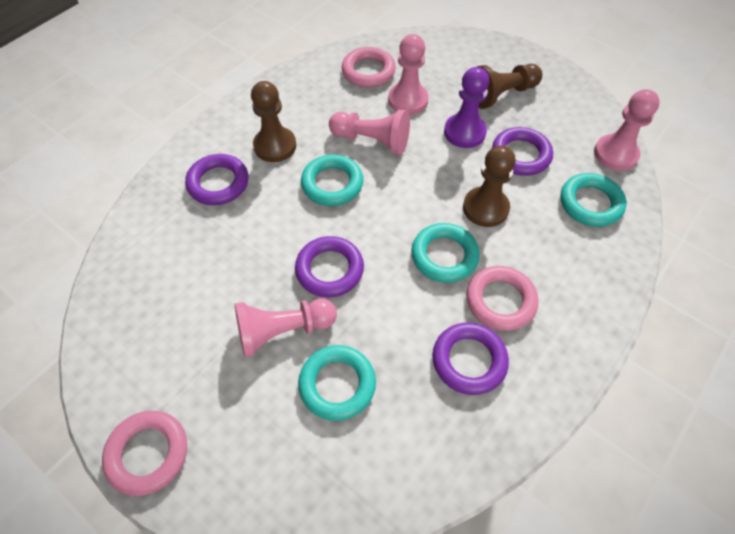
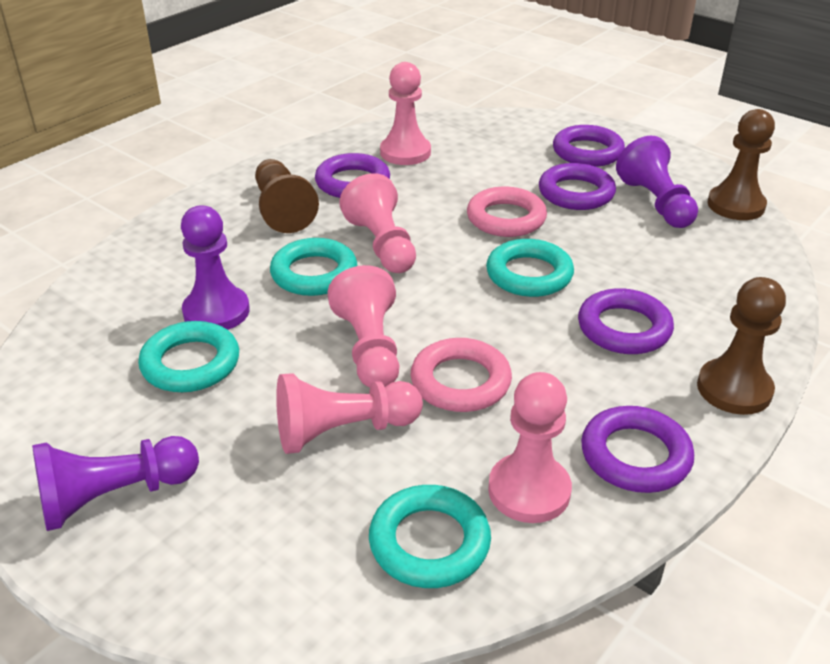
pink pawn: 4 -> 5
pink ring: 3 -> 2
purple pawn: 1 -> 3
purple ring: 4 -> 5

